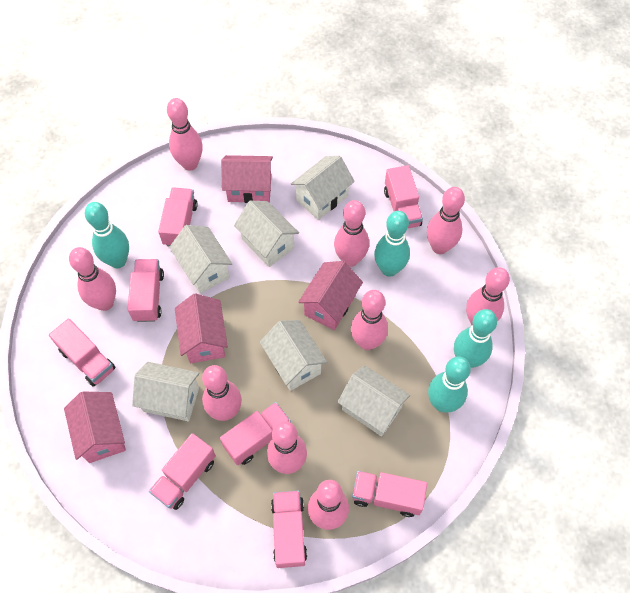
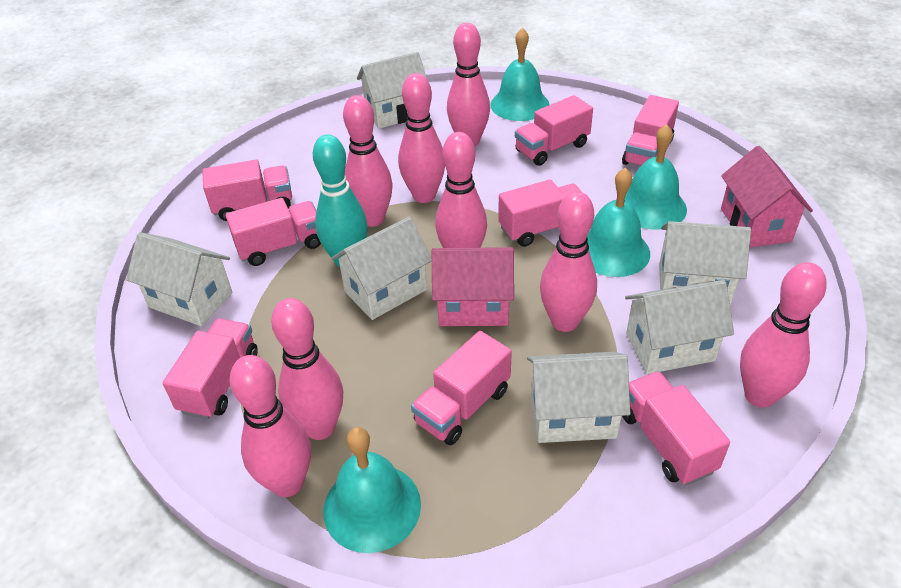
pink bowling pin: 9 -> 8
pink house: 4 -> 2
turquoise bell: 0 -> 4
turquoise bowling pin: 4 -> 1

